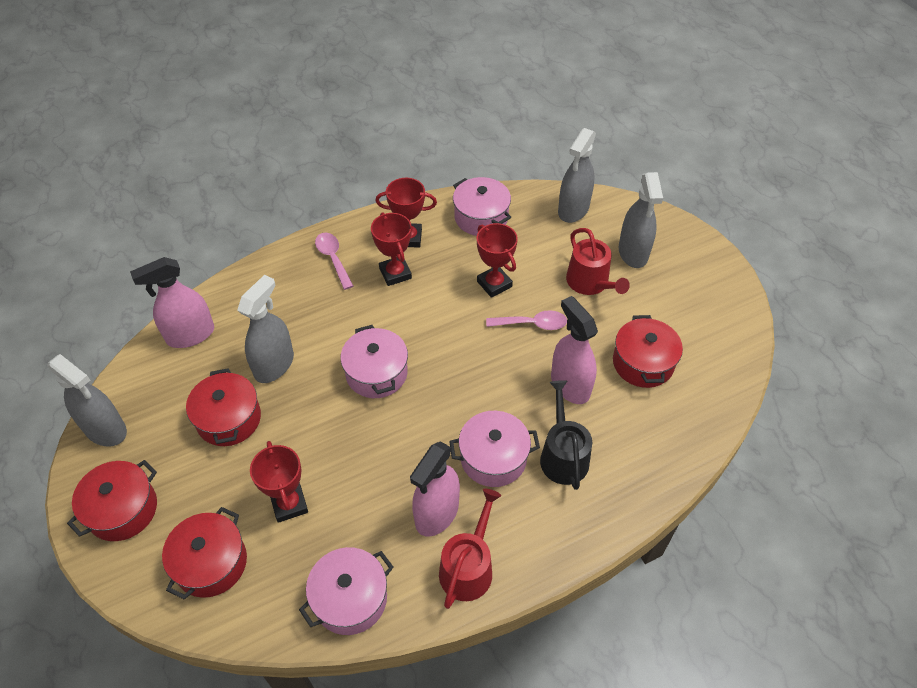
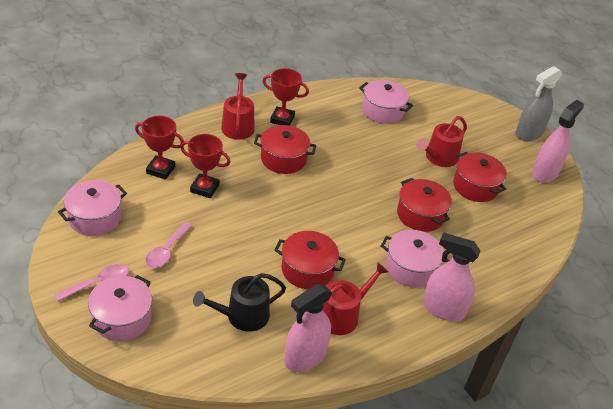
grey spray bottle: 4 -> 1
red trophy: 4 -> 3
red watering can: 2 -> 3

